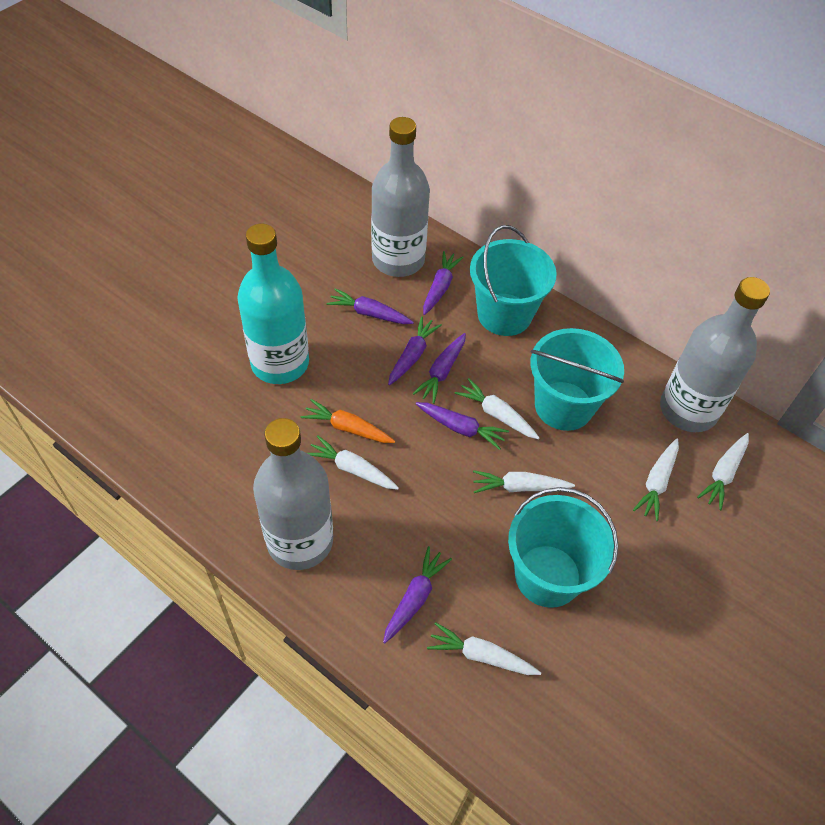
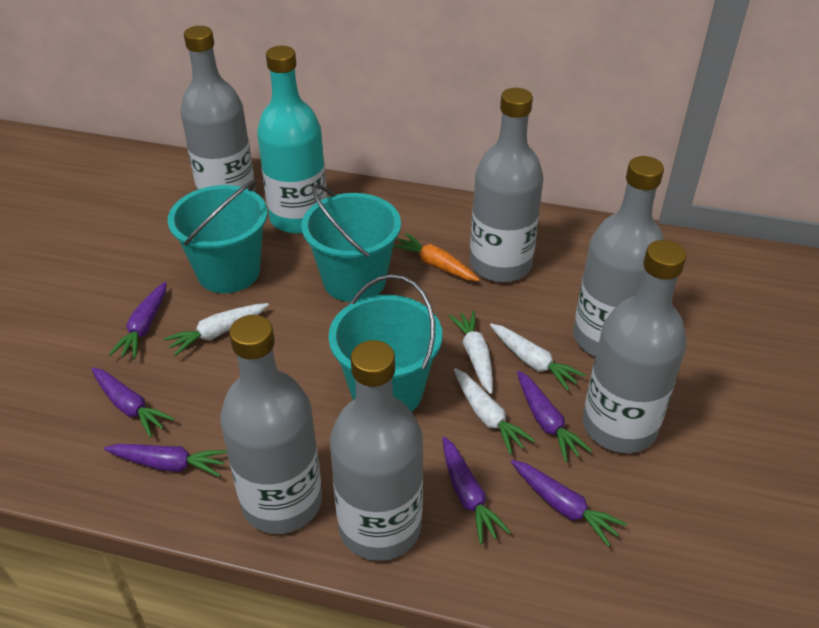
grey bottle: 3 -> 6
white carrot: 6 -> 4

